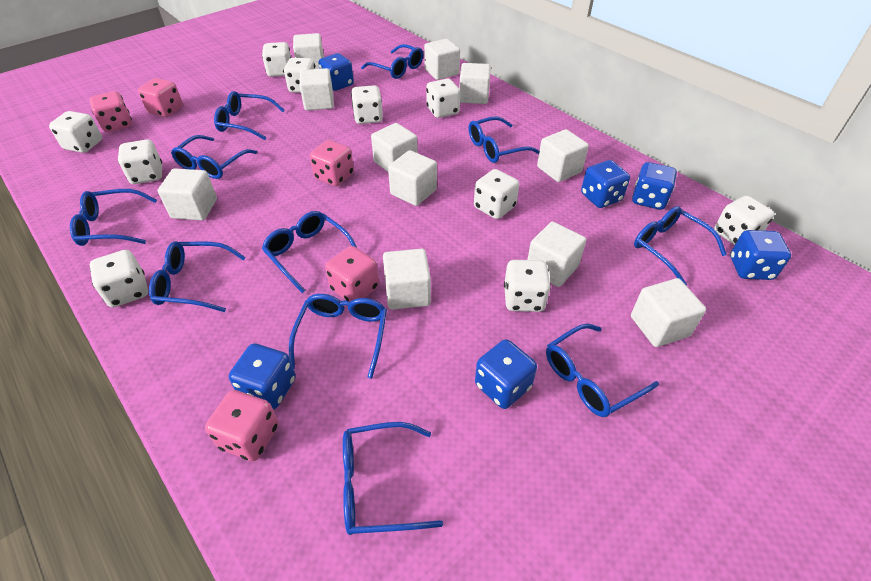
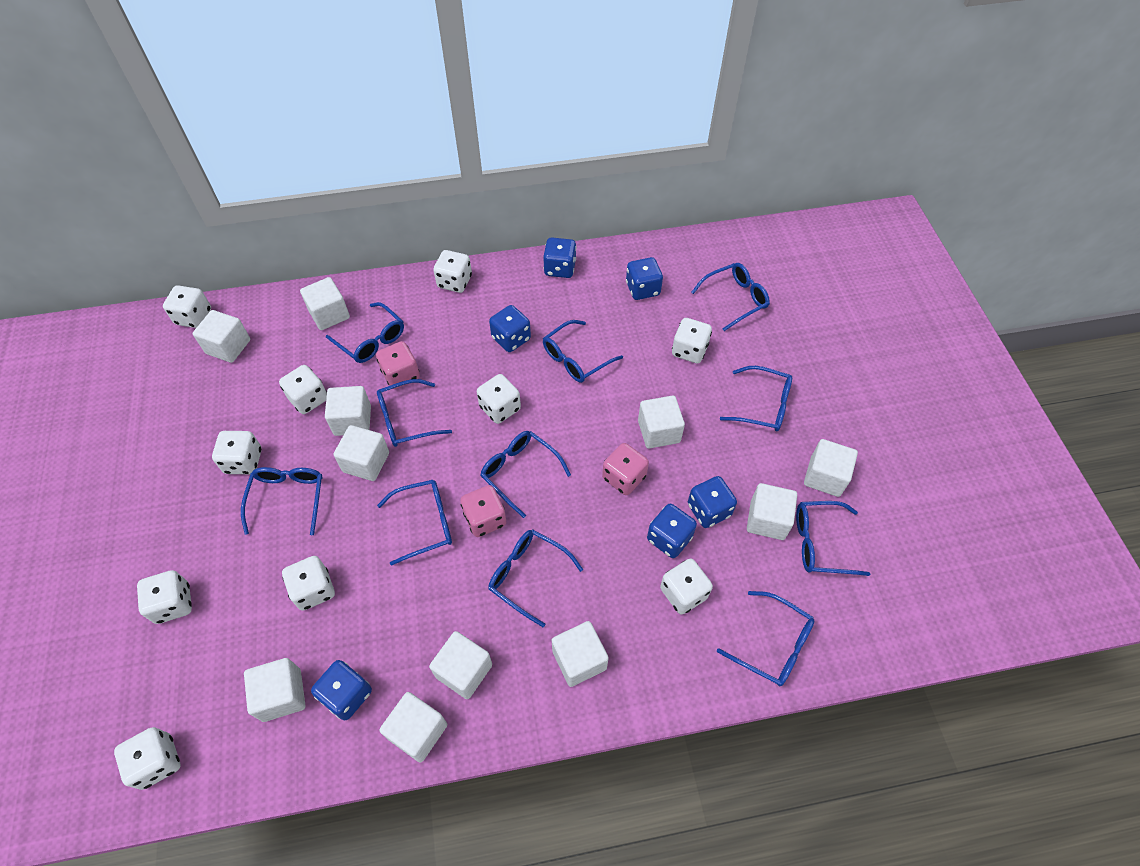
pink dice: 5 -> 3

